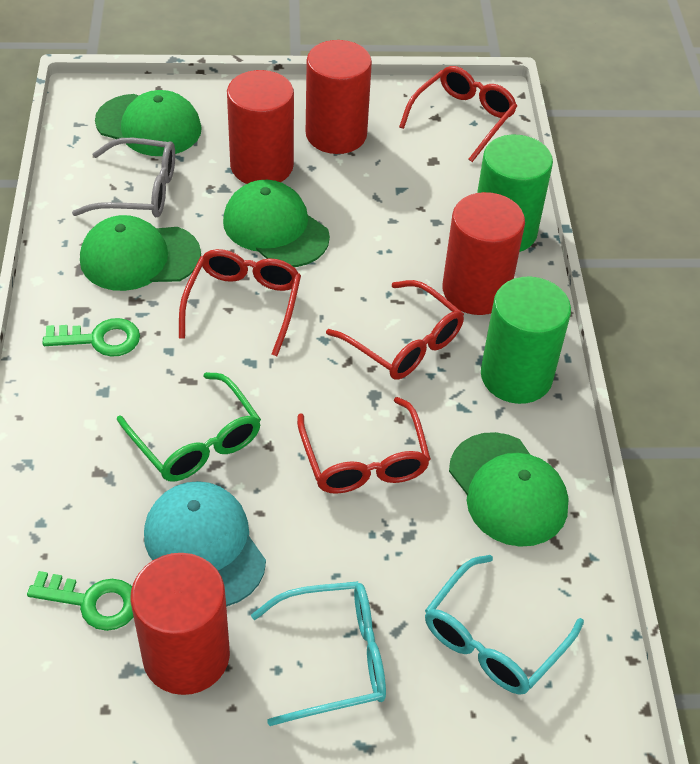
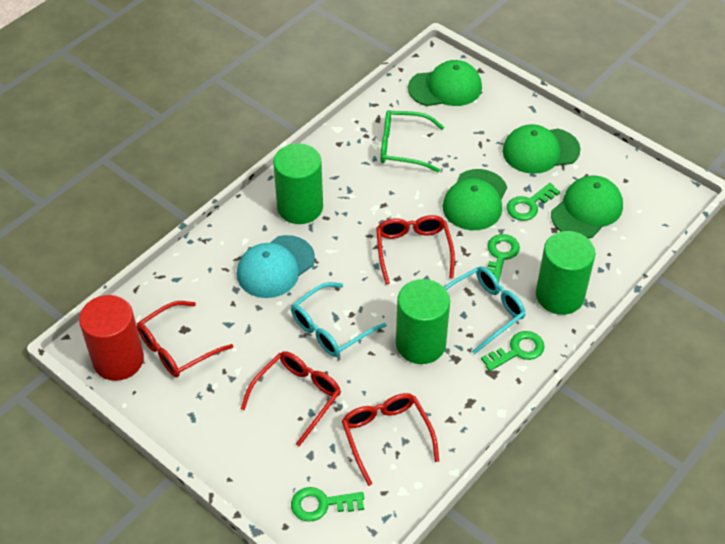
green cylinder: 2 -> 3
green key: 2 -> 4
grey glasses: 1 -> 0
red cylinder: 4 -> 1

